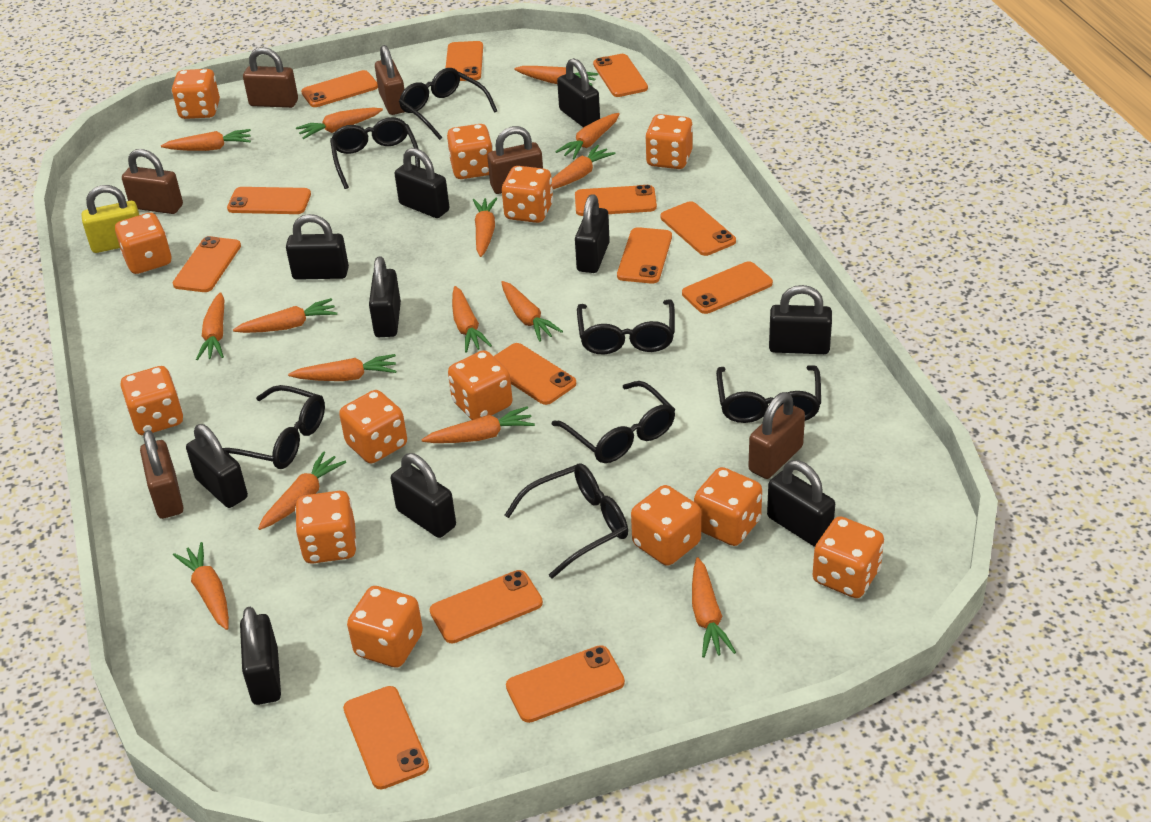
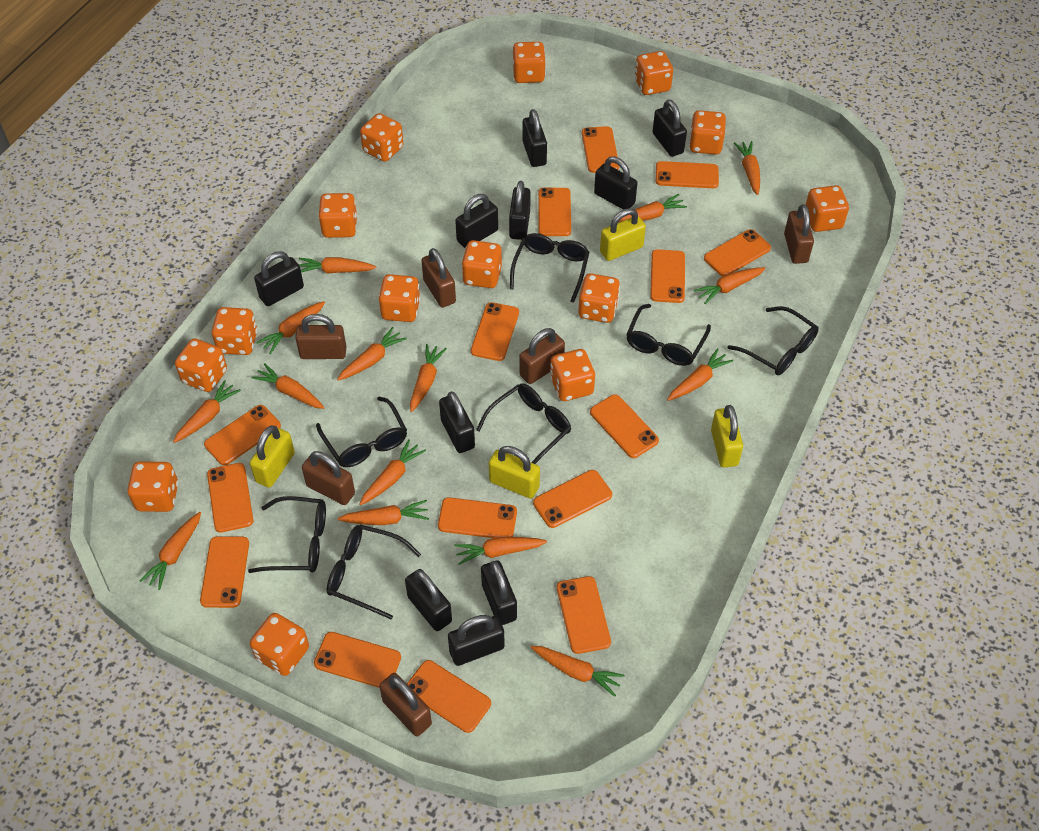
orange dice: 13 -> 14
orange phone: 13 -> 15
yellow padlock: 1 -> 4

